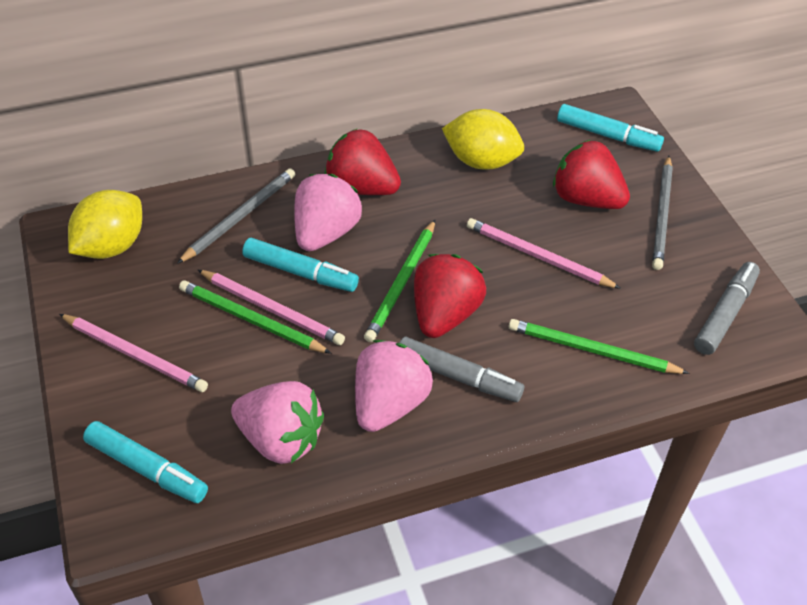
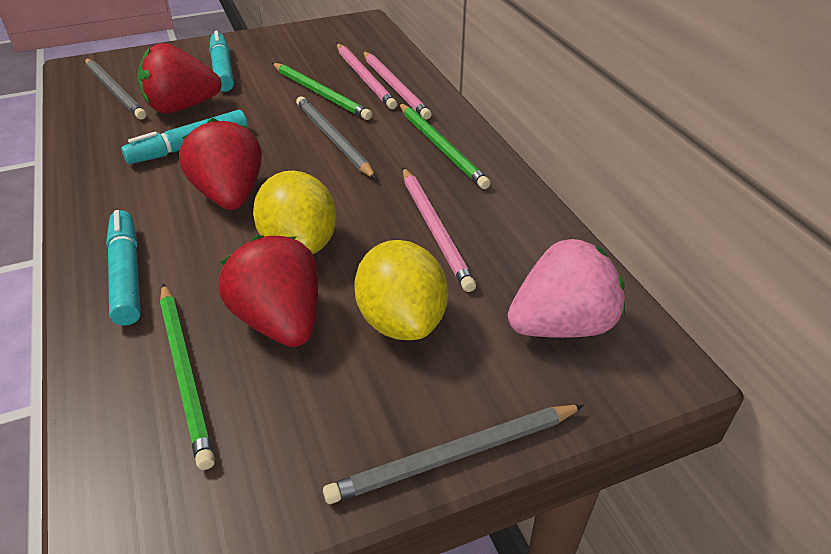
grey marker: 2 -> 0
grey pencil: 2 -> 3
pink strawberry: 3 -> 1

